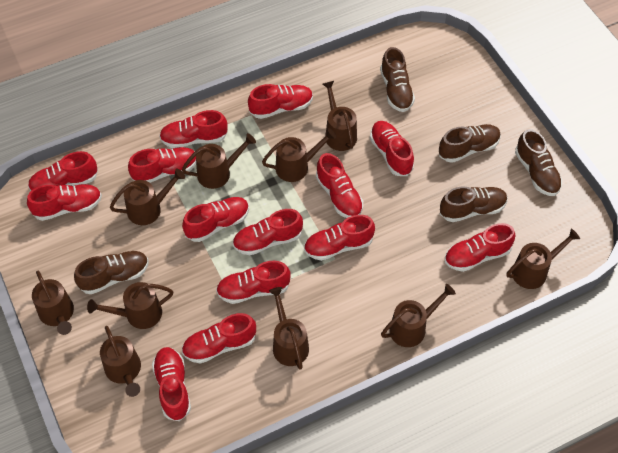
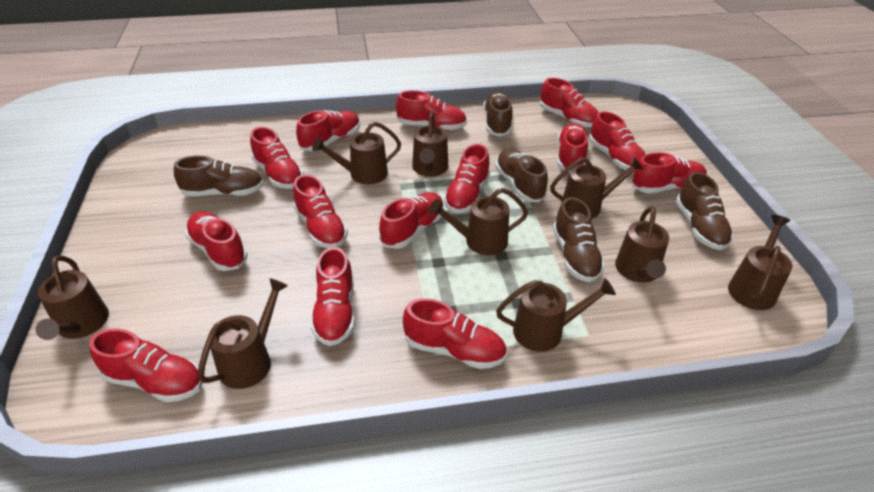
brown watering can: 10 -> 9

